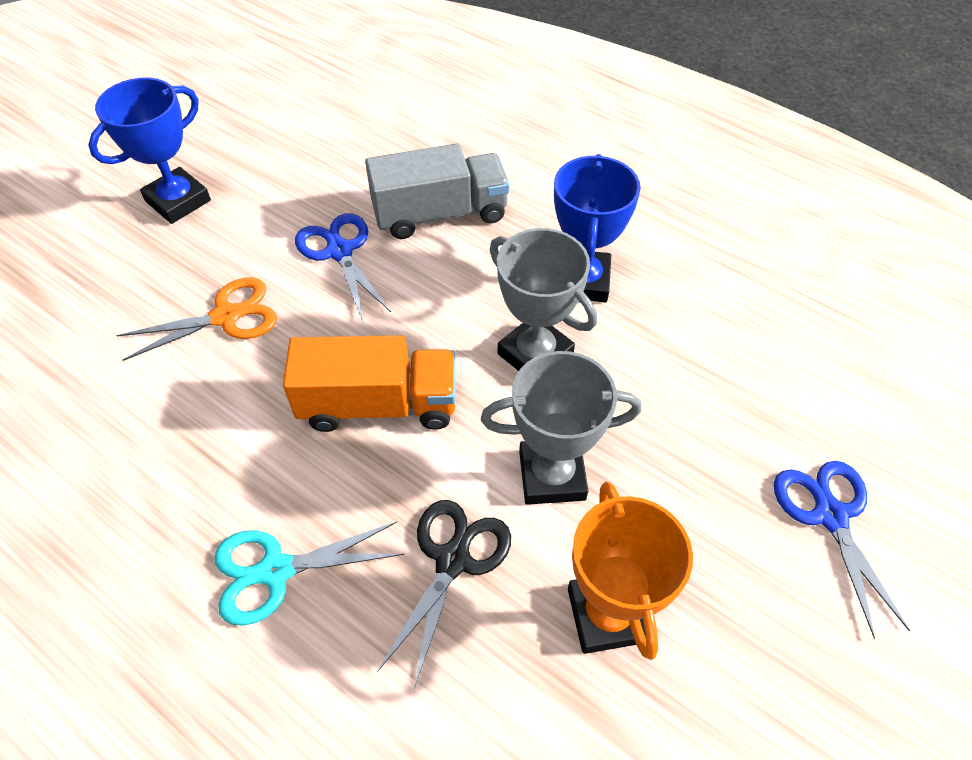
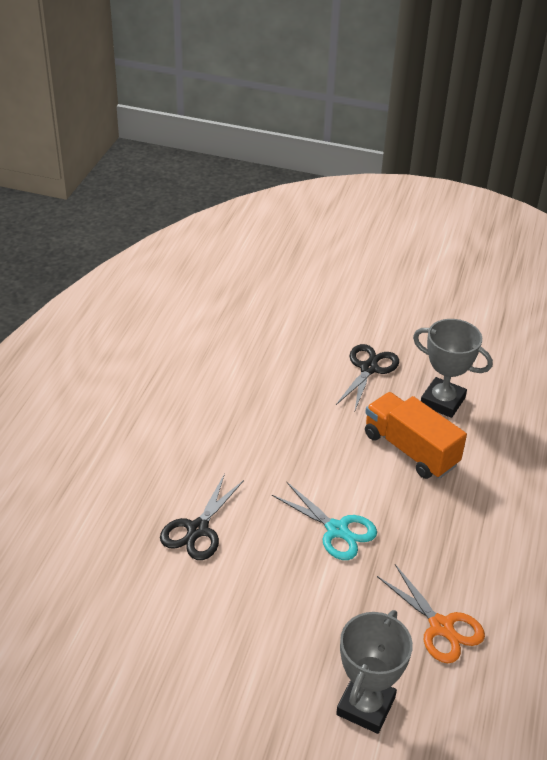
black scissors: 1 -> 2
blue scissors: 2 -> 0
blue trophy: 2 -> 0
grey truck: 1 -> 0
orange trophy: 1 -> 0

